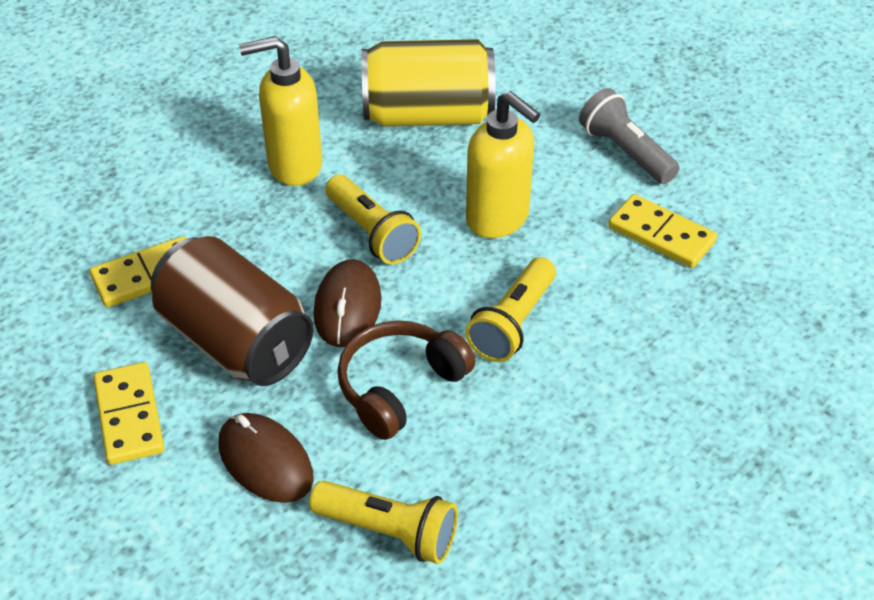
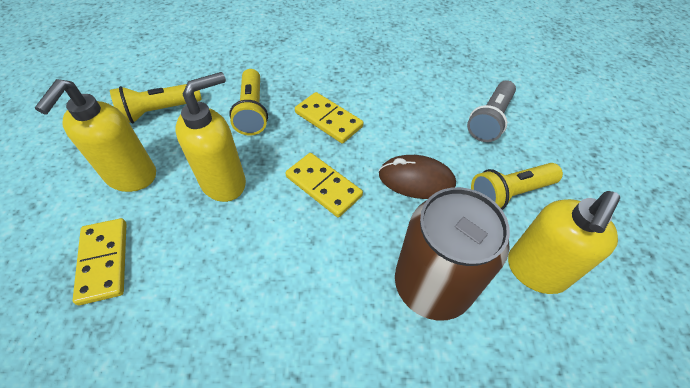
brown headphones: 1 -> 0
brown mouse: 2 -> 1
yellow can: 1 -> 0
yellow soap dispenser: 2 -> 3

